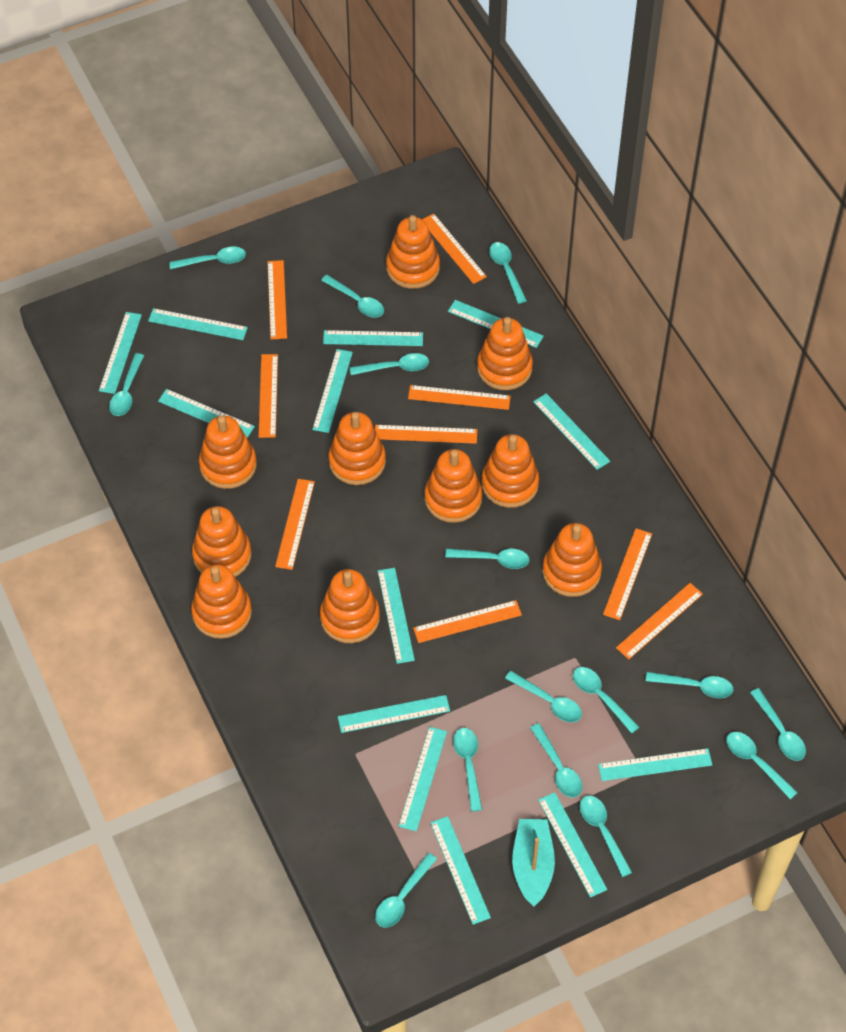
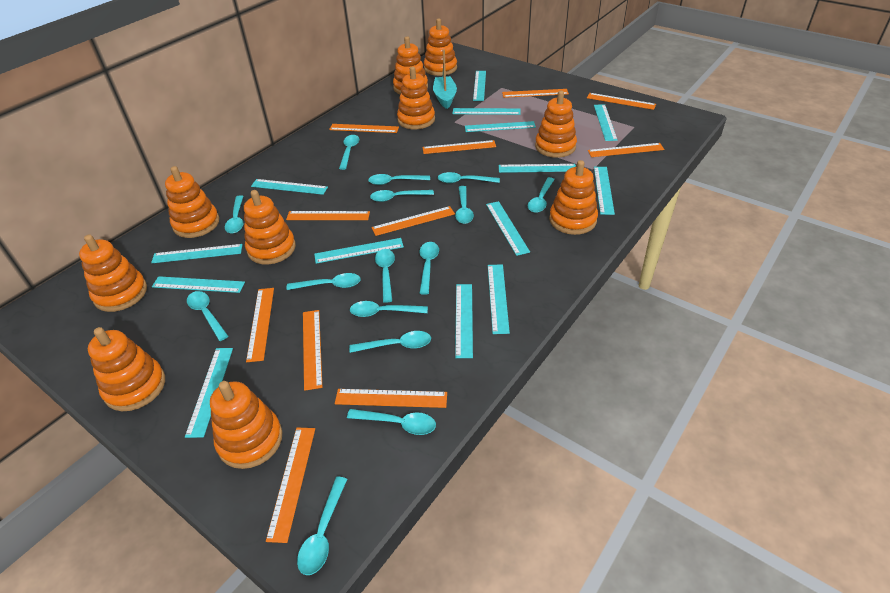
orange ruler: 9 -> 11
turquoise ruler: 13 -> 14

